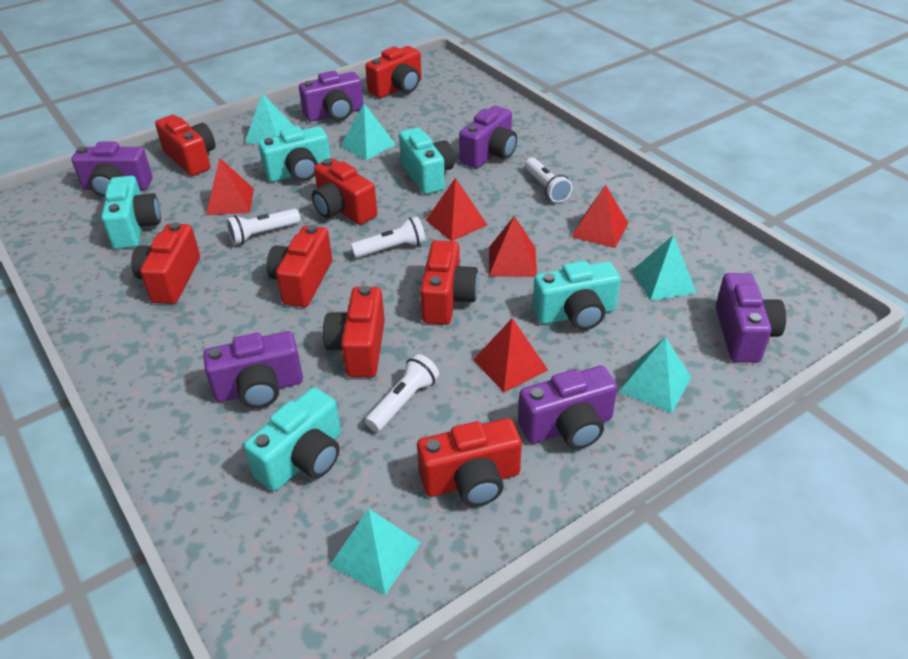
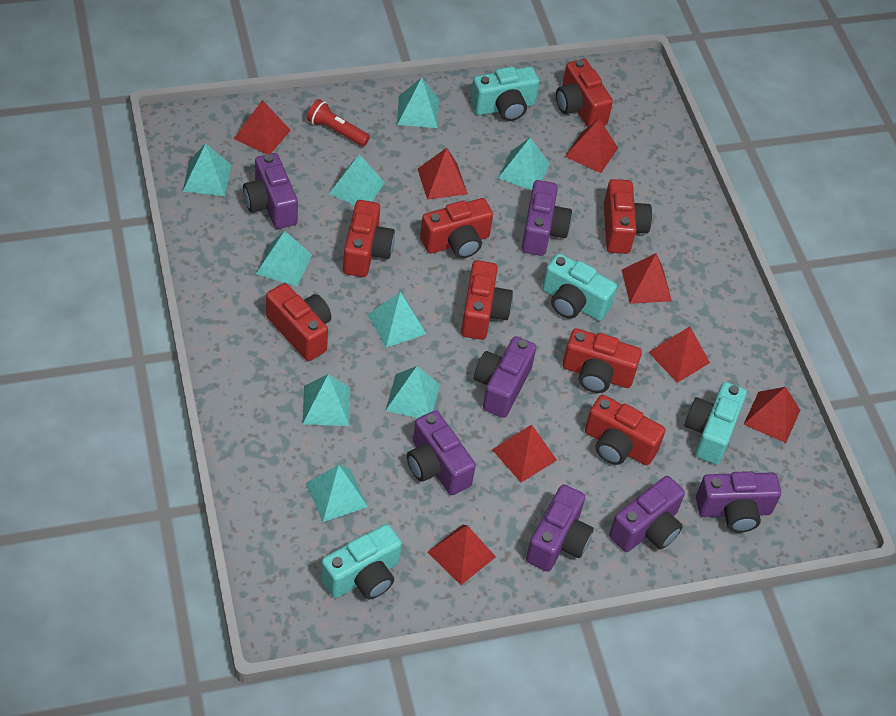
purple camera: 6 -> 7
red flashlight: 0 -> 1
red pyramid: 5 -> 8
turquoise camera: 5 -> 4
turquoise pyramid: 5 -> 9
white flashlight: 4 -> 0

